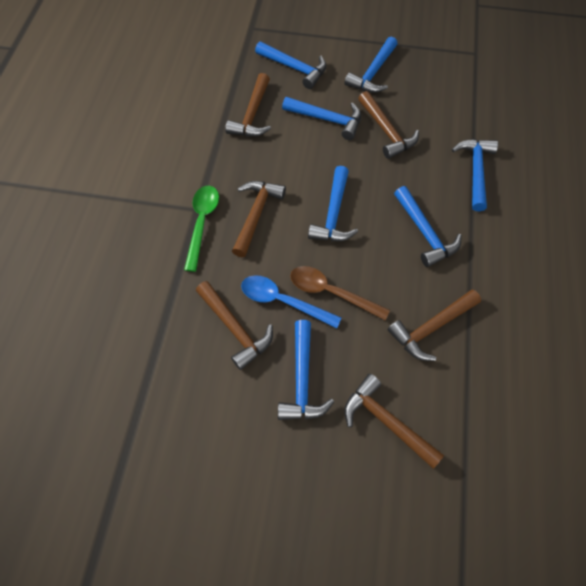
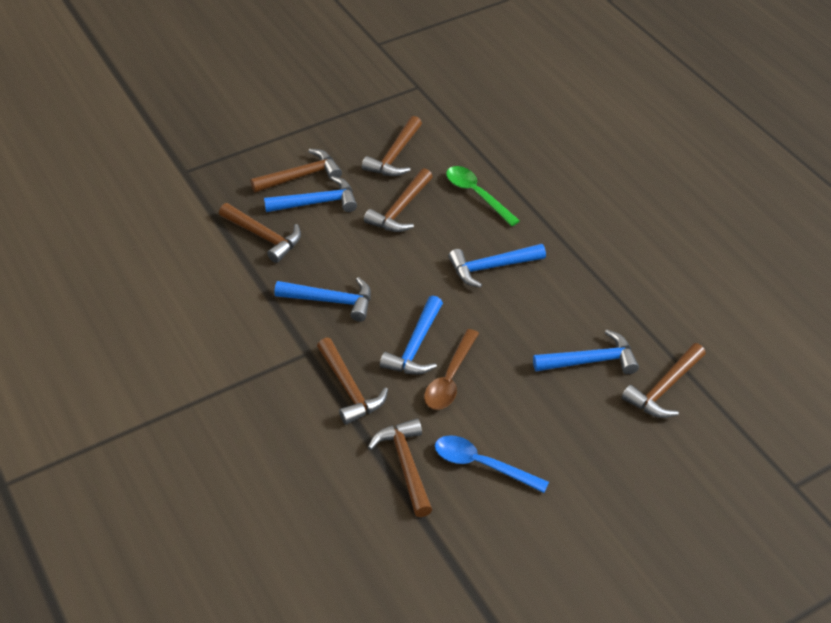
blue hammer: 7 -> 5
brown hammer: 6 -> 7

